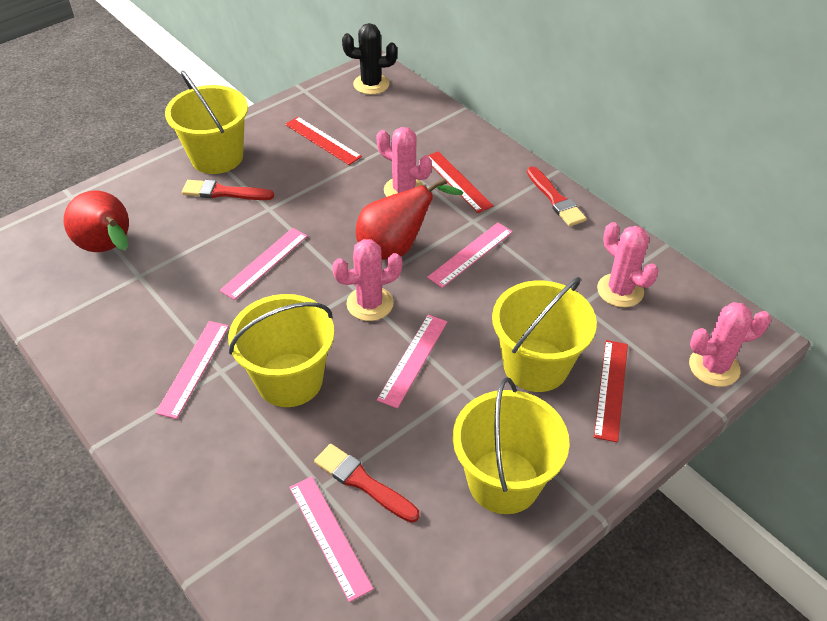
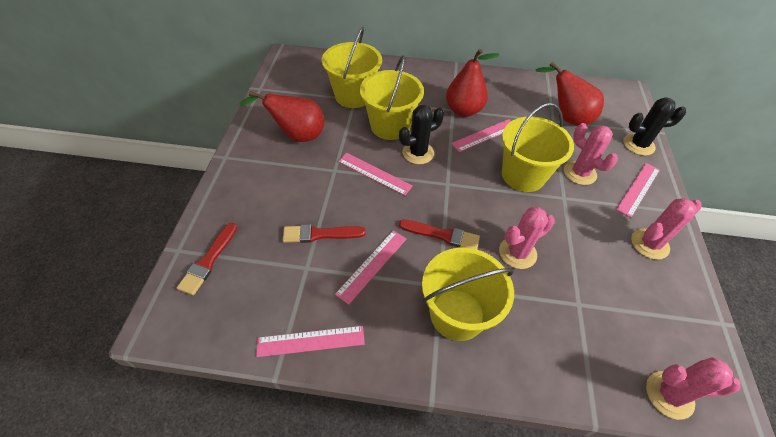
black cactus: 1 -> 2
red pear: 2 -> 3
red ruler: 3 -> 0

